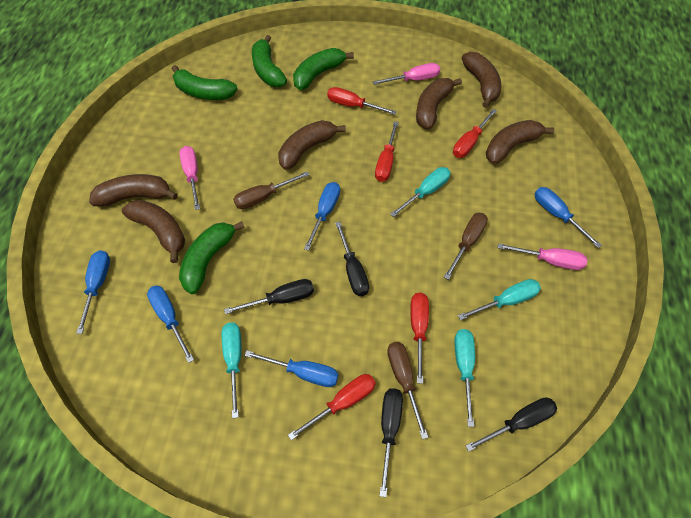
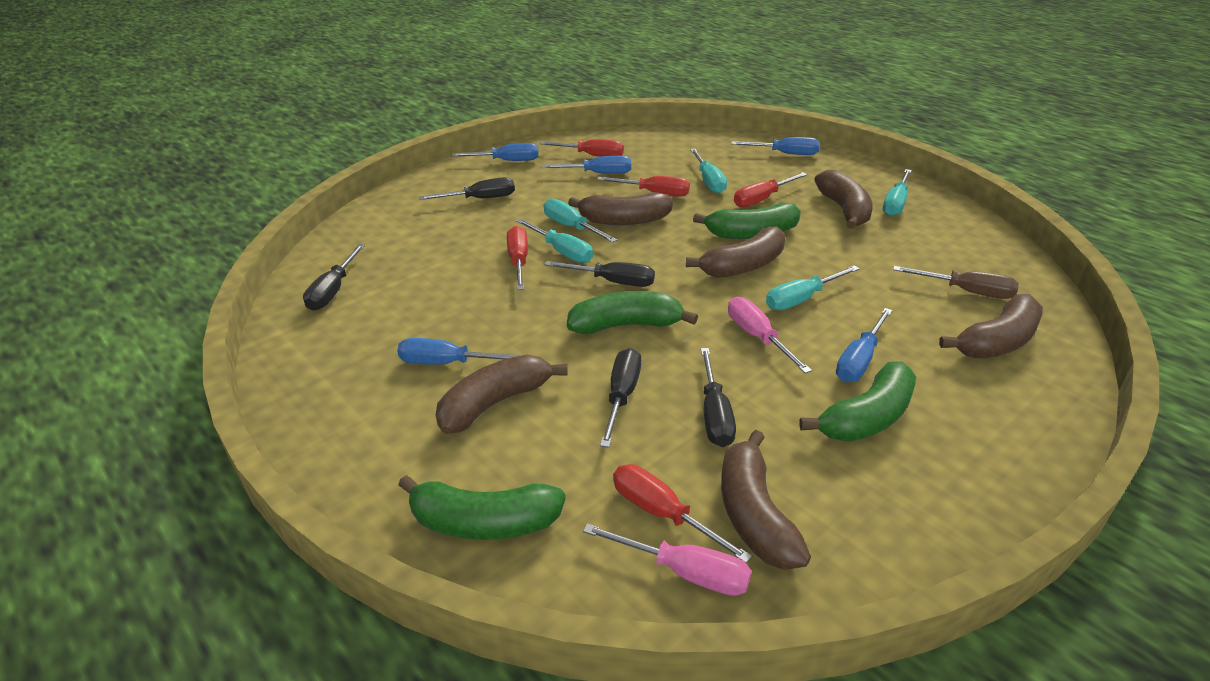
black screwdriver: 4 -> 5
brown screwdriver: 3 -> 1
pink screwdriver: 3 -> 2
turquoise screwdriver: 4 -> 5

